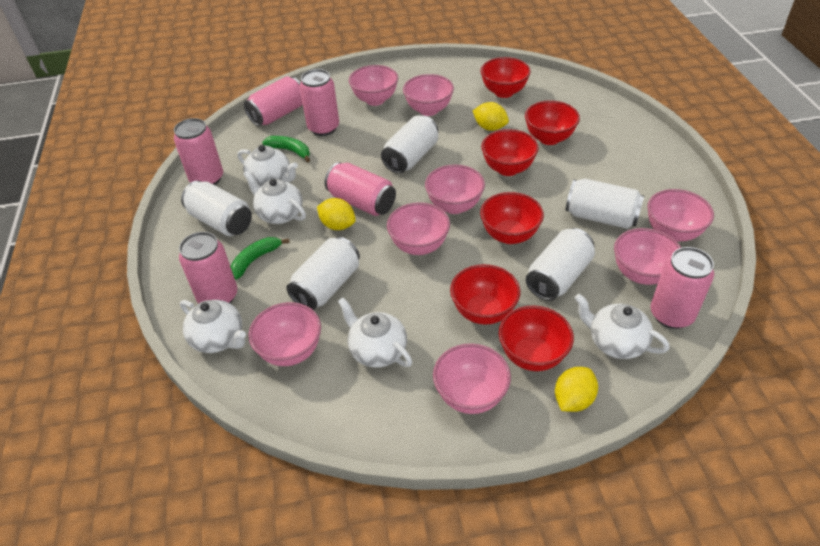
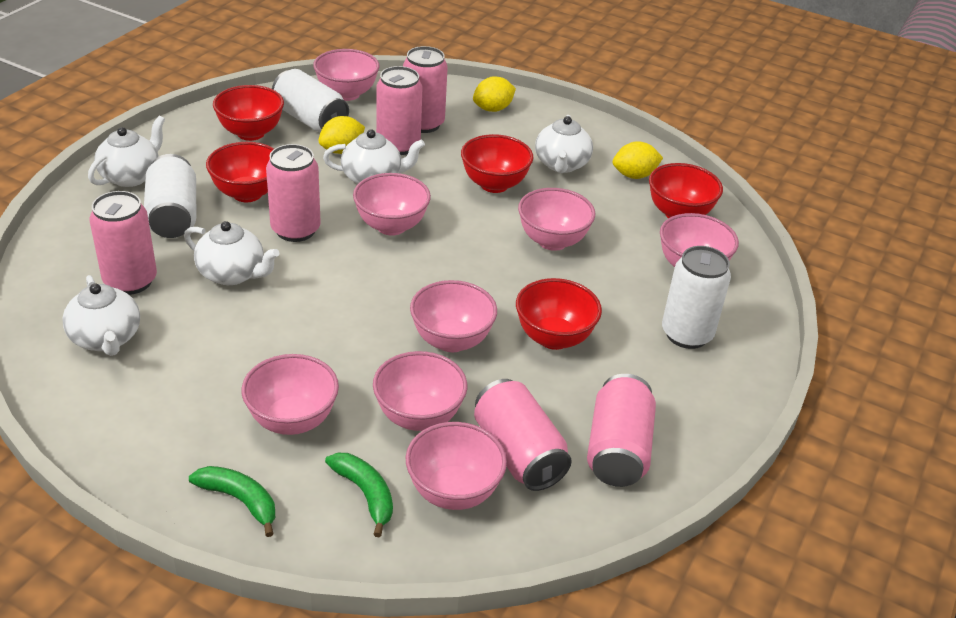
red bowl: 6 -> 5
white can: 5 -> 3

